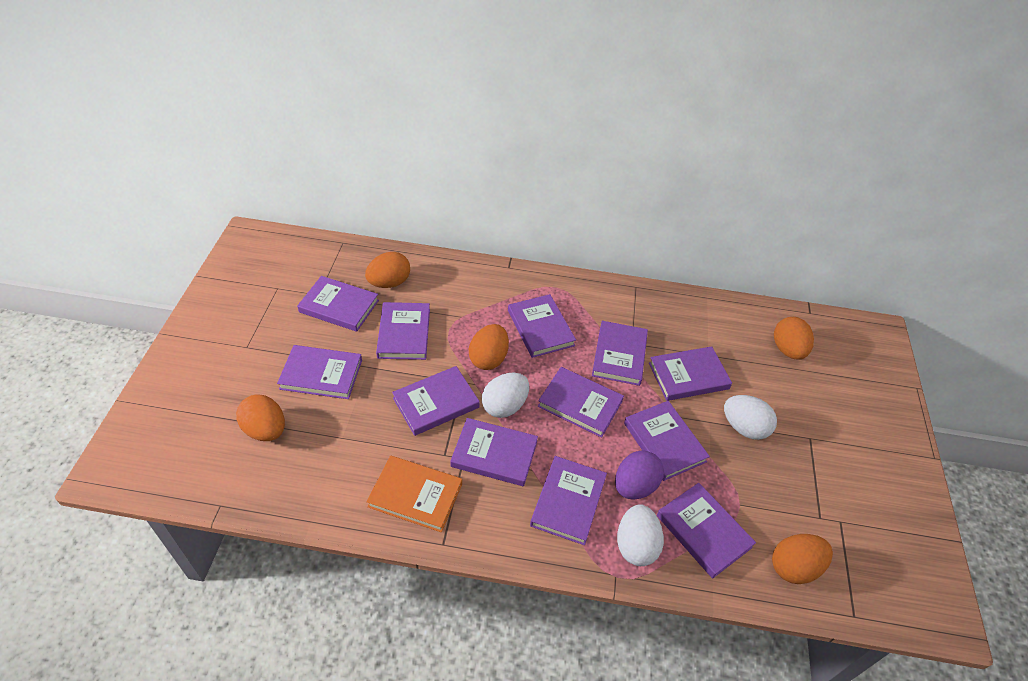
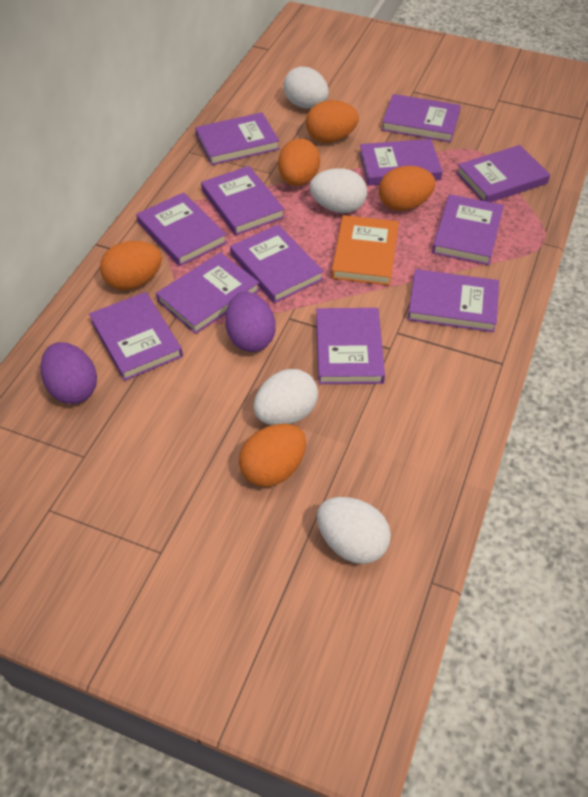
purple egg: 1 -> 2
white egg: 3 -> 4

